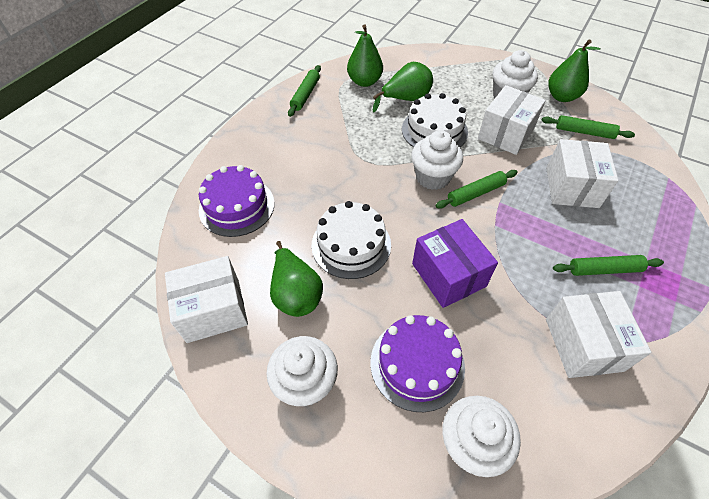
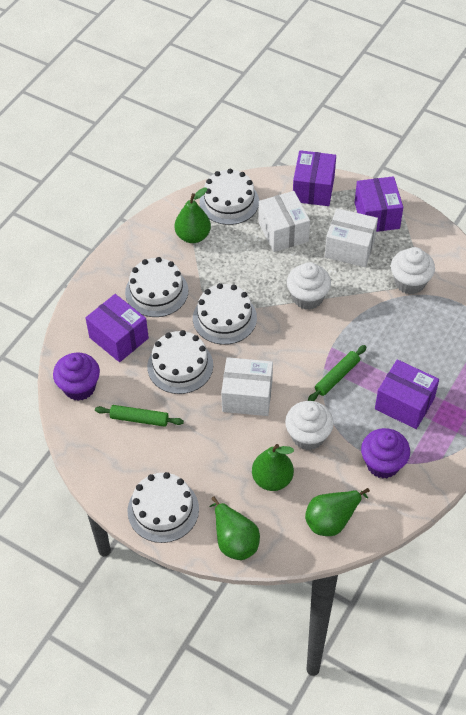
green rolling pin: 4 -> 2
purple box: 1 -> 4
purple cake: 2 -> 0
purple cupcake: 0 -> 2
white box: 4 -> 3
white cake: 2 -> 5
white cupcake: 4 -> 3

